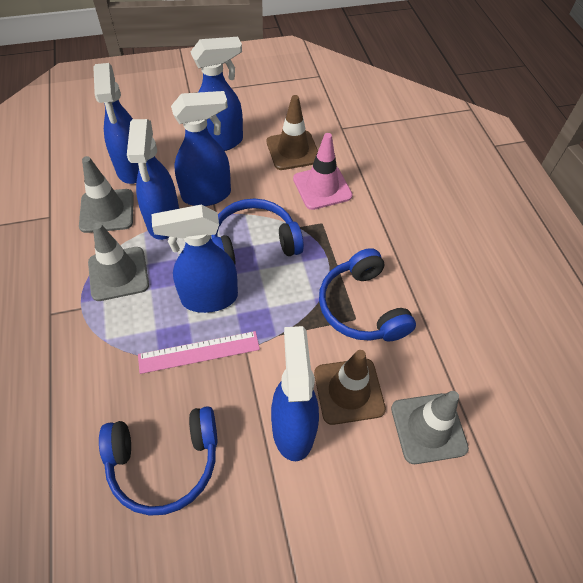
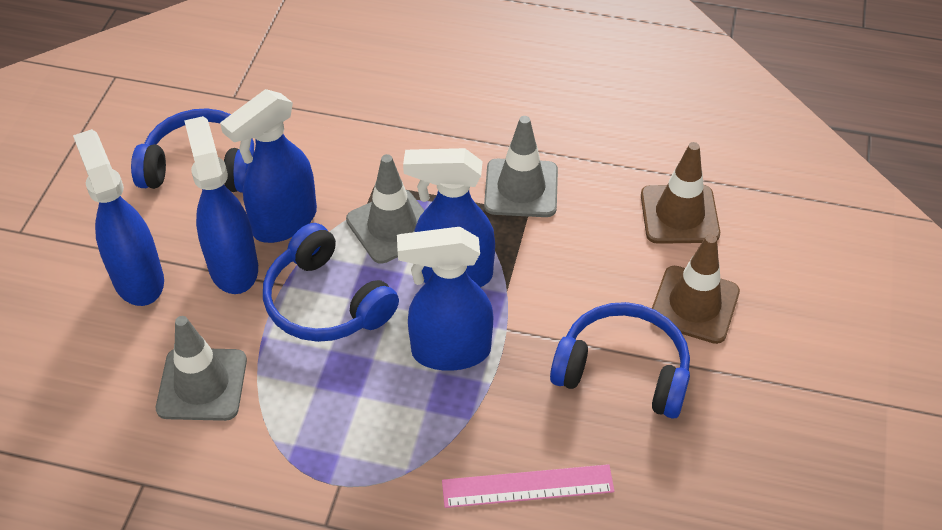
blue spray bottle: 6 -> 5
pink traffic cone: 1 -> 0

